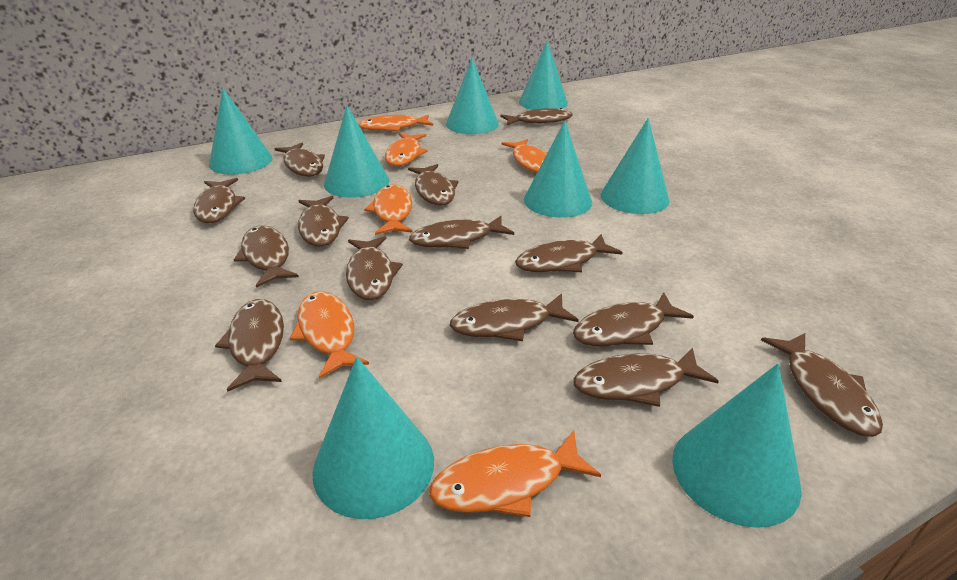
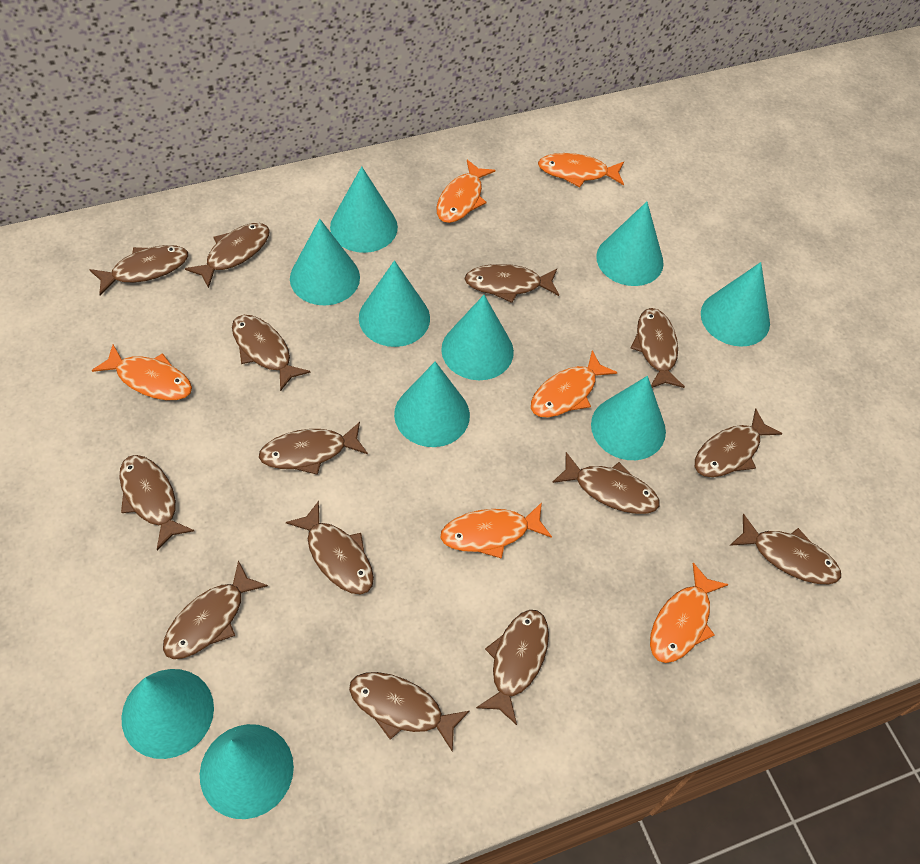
turquoise cone: 8 -> 10

